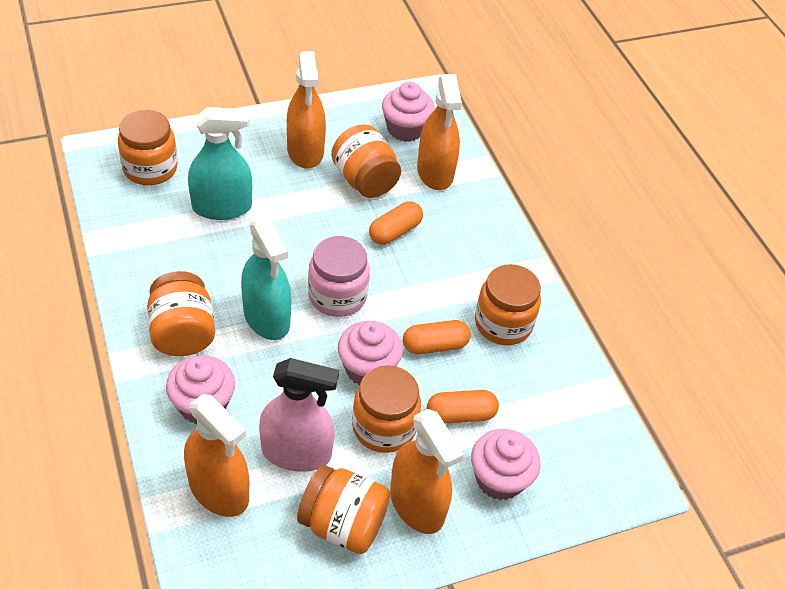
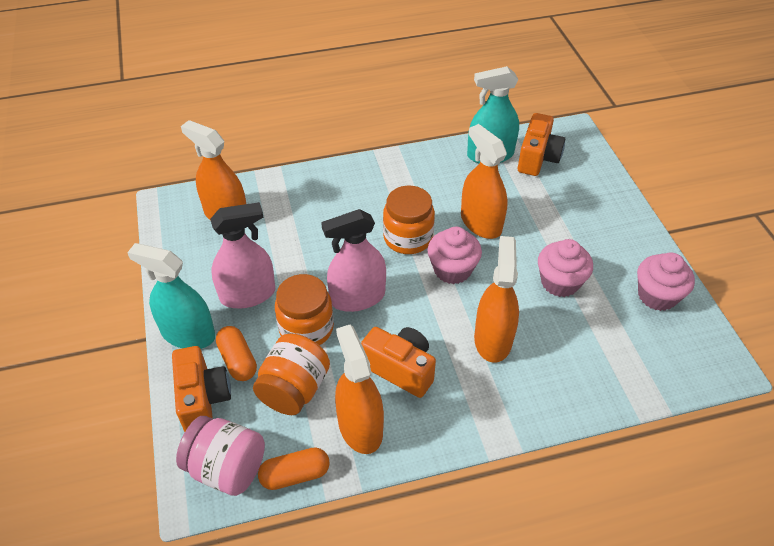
orange camera: 0 -> 3
orange capsule: 3 -> 2
orange jar: 6 -> 3
pink cupcake: 4 -> 3
pink spray bottle: 1 -> 2

